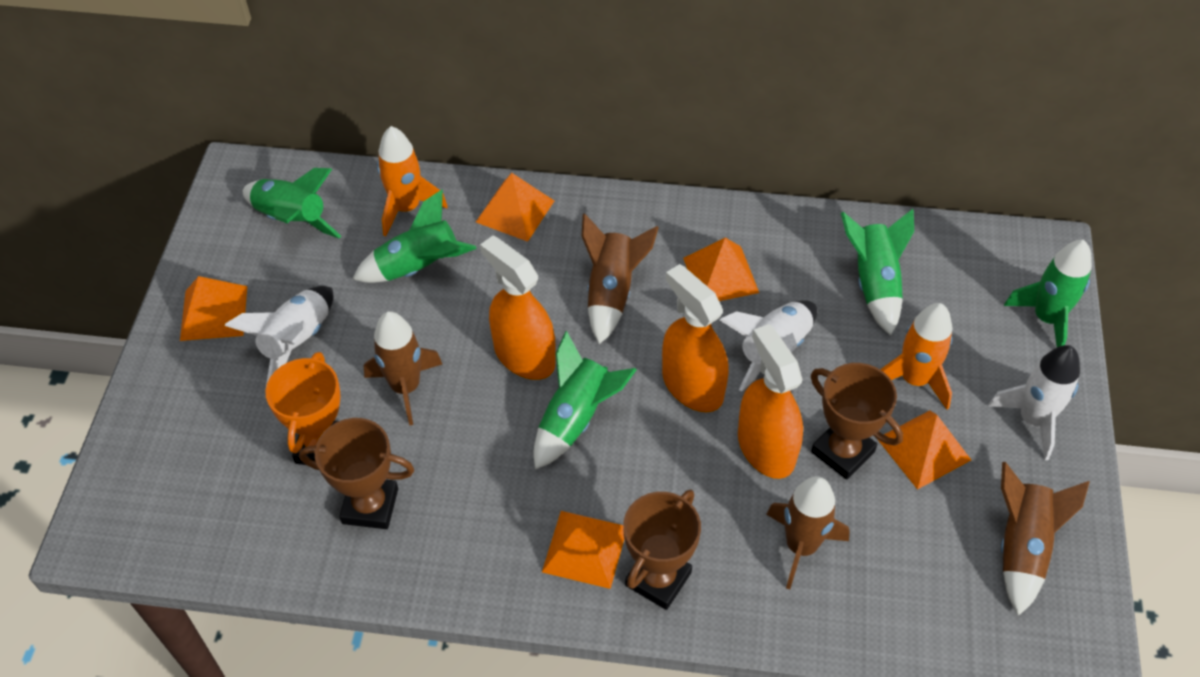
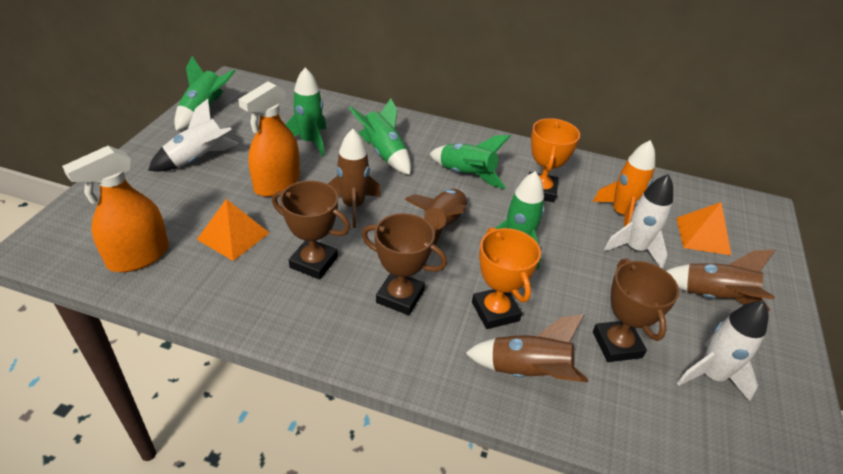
orange pyramid: 5 -> 2
orange rocket: 2 -> 1
orange spray bottle: 3 -> 2
orange trophy: 1 -> 2

